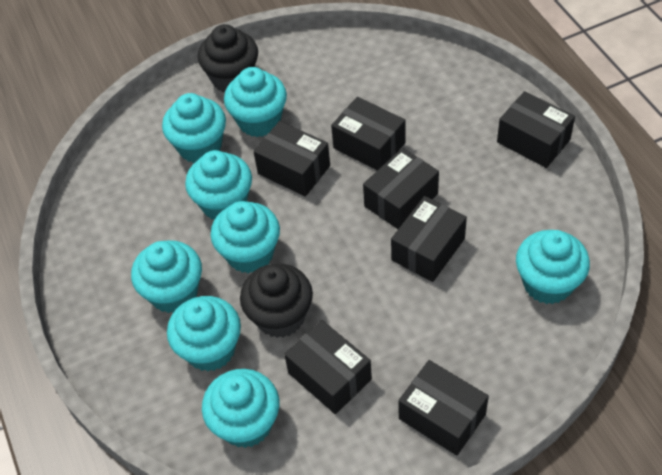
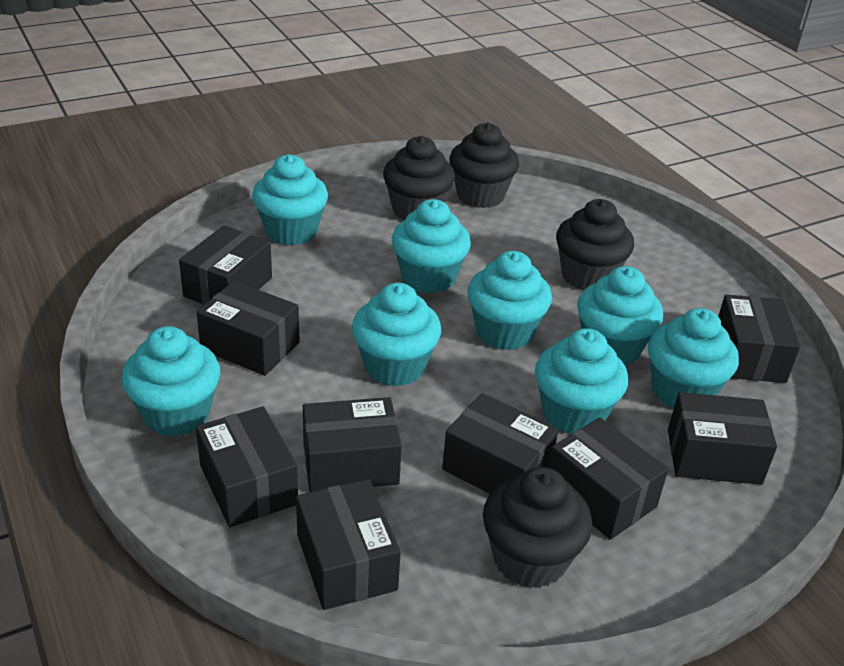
black box: 7 -> 9
black cupcake: 2 -> 4

